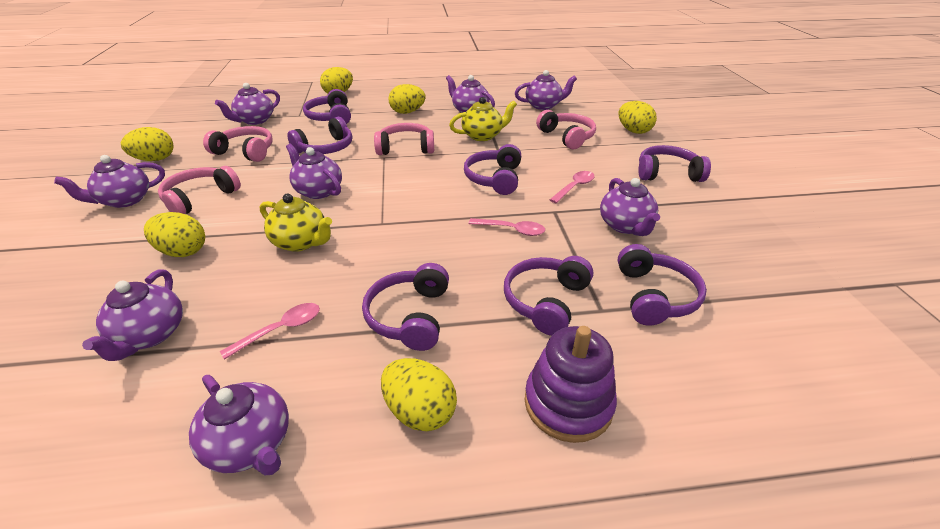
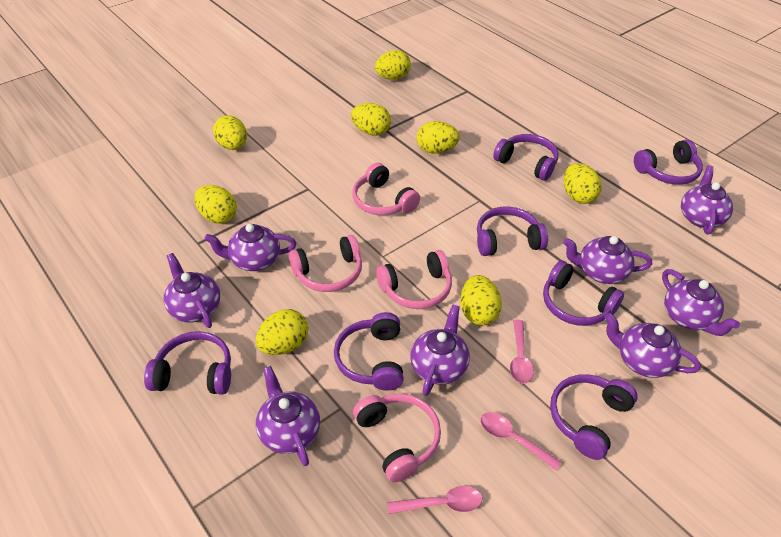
purple stacking toy: 1 -> 0
yellow egg: 6 -> 8
yellow teapot: 2 -> 0

